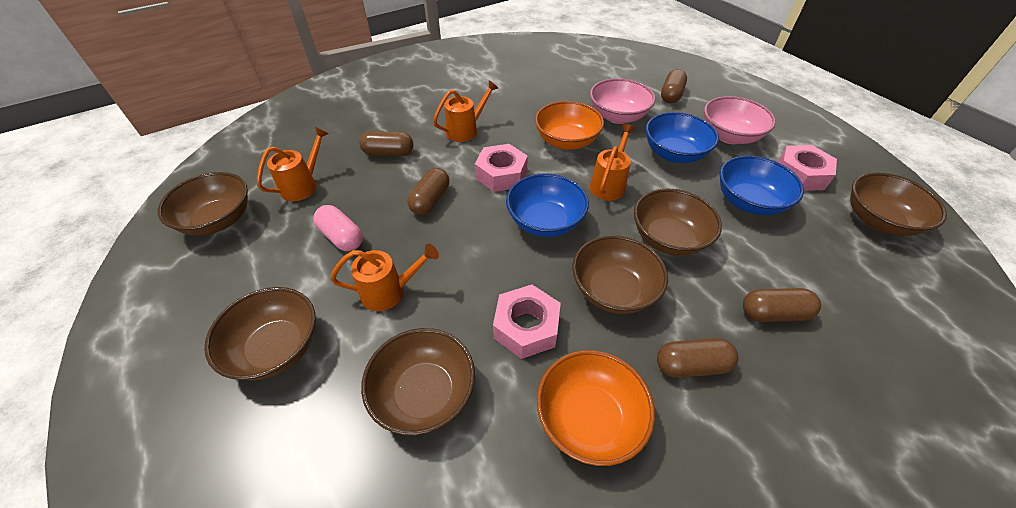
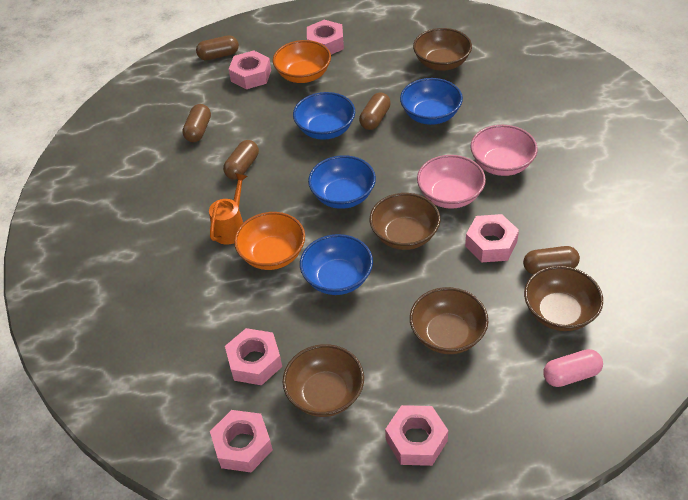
blue bowl: 3 -> 4
brown bowl: 6 -> 5
orange watering can: 4 -> 1
pink nut: 3 -> 6

